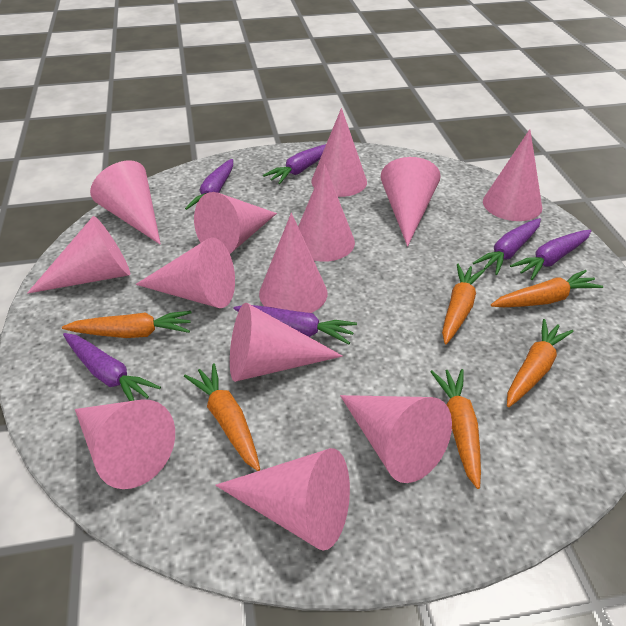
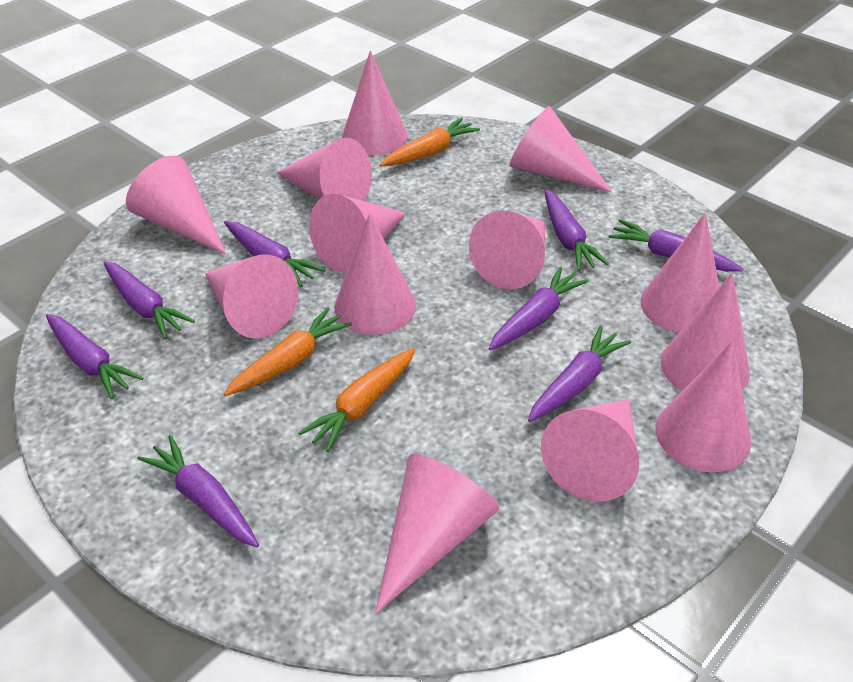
orange carrot: 6 -> 3
purple carrot: 6 -> 8

